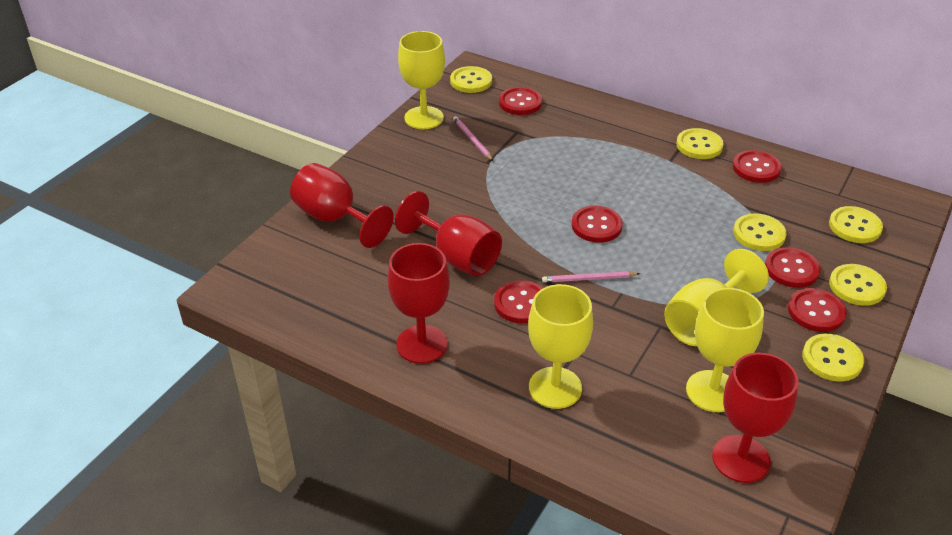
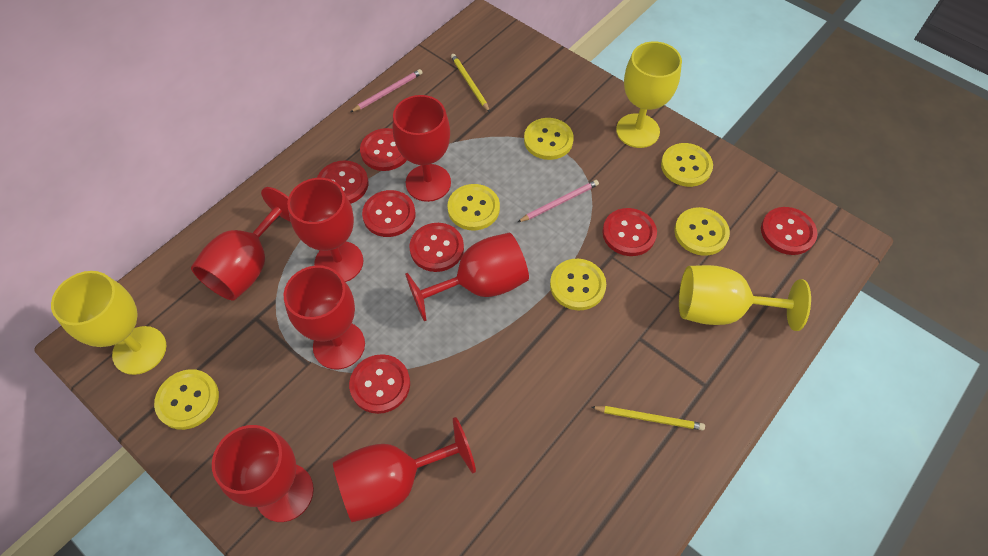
red button: 6 -> 7
red goblet: 4 -> 7
yellow goblet: 4 -> 3
yellow pencil: 0 -> 2

